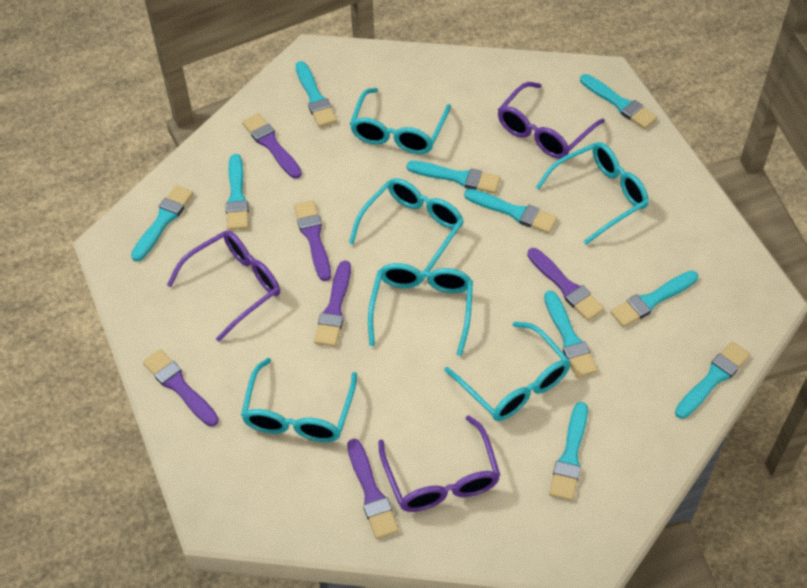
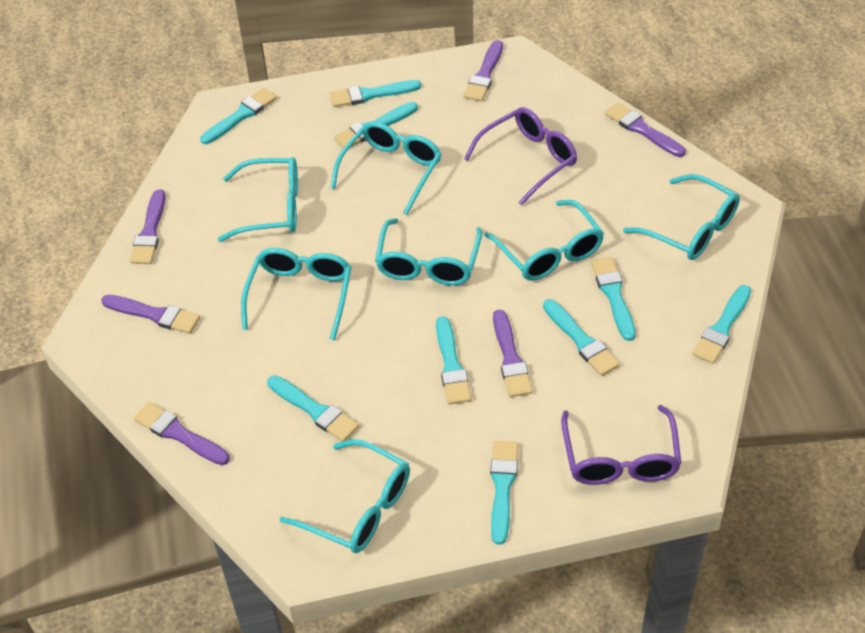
purple glasses: 3 -> 2
turquoise brush: 10 -> 9
turquoise glasses: 6 -> 7

